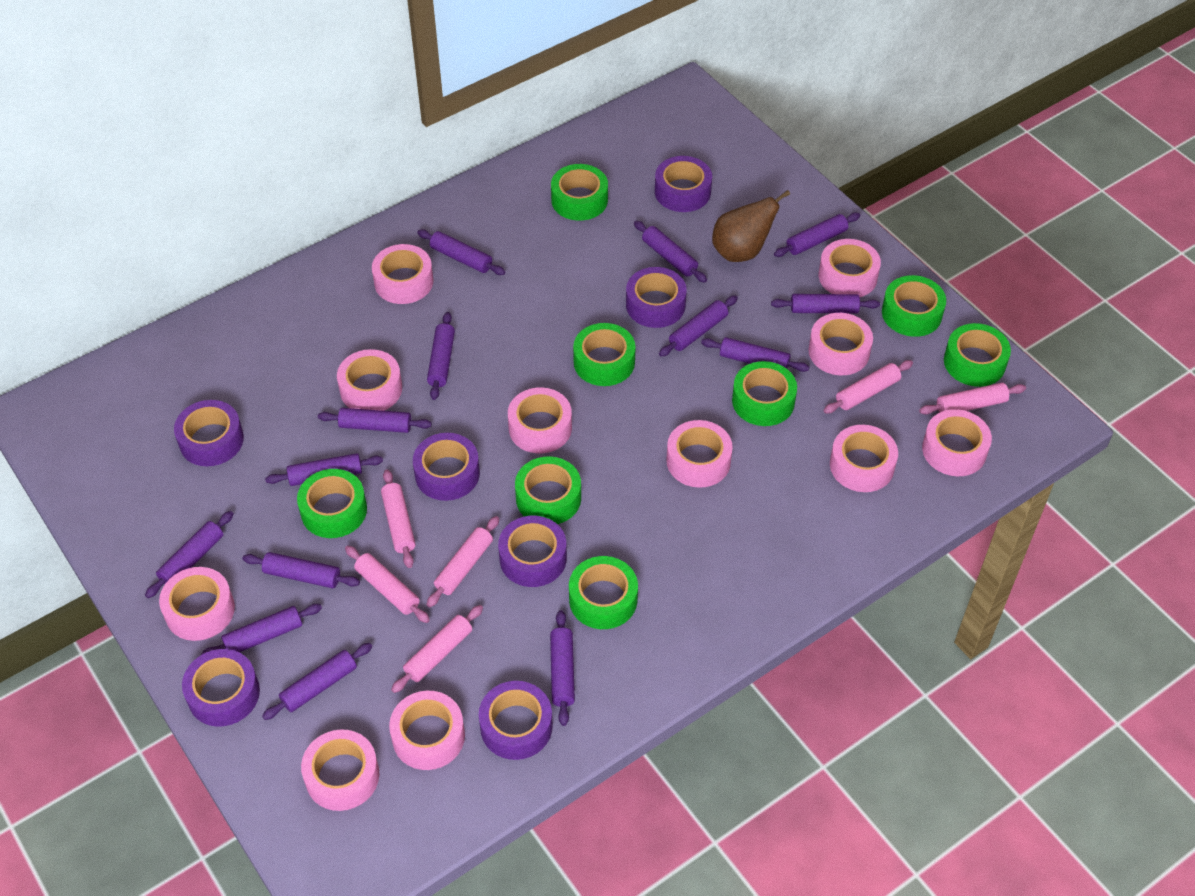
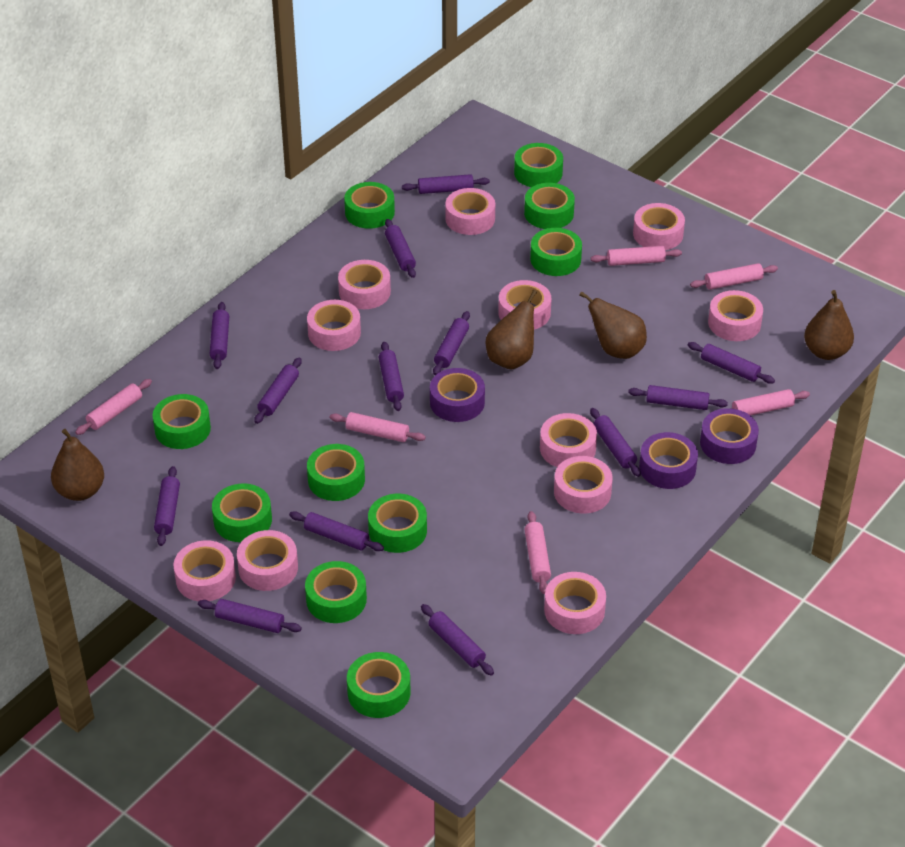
brown pear: 1 -> 4
green tape: 8 -> 10
purple rolling pin: 14 -> 13
purple tape: 7 -> 3

